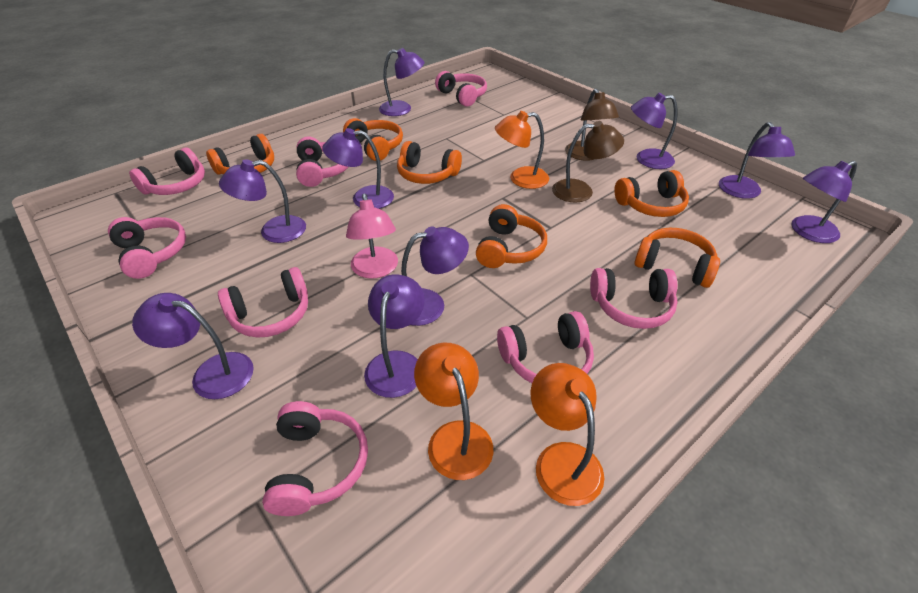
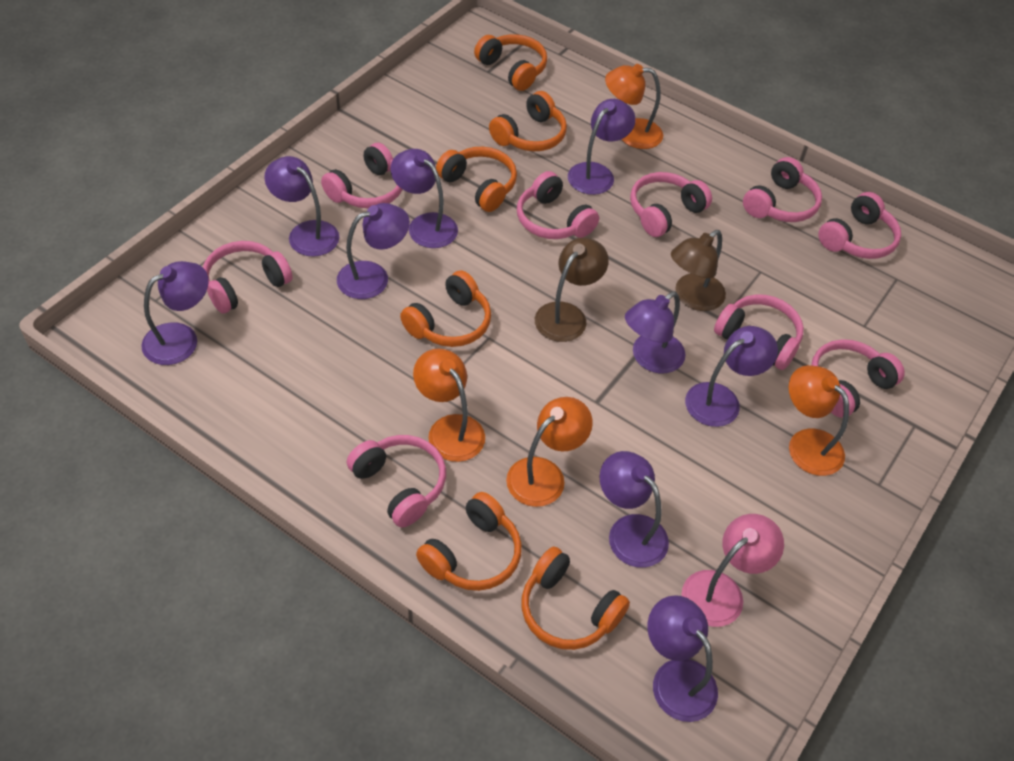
orange lamp: 3 -> 4
pink headphones: 8 -> 9

